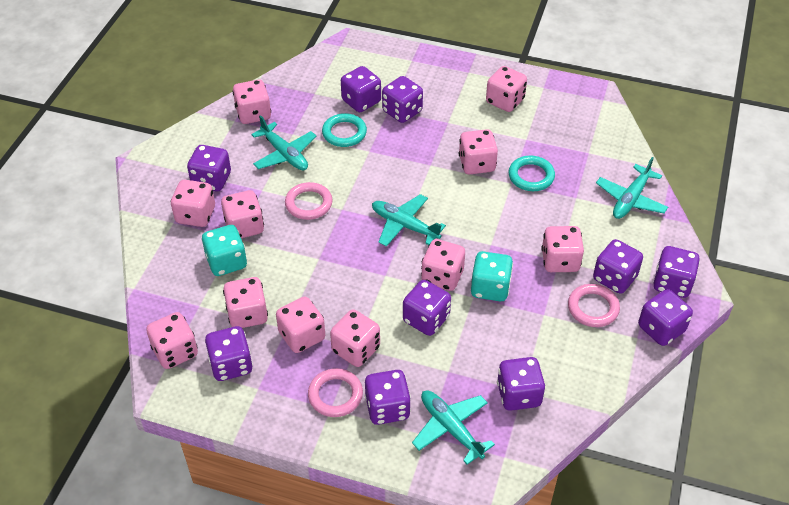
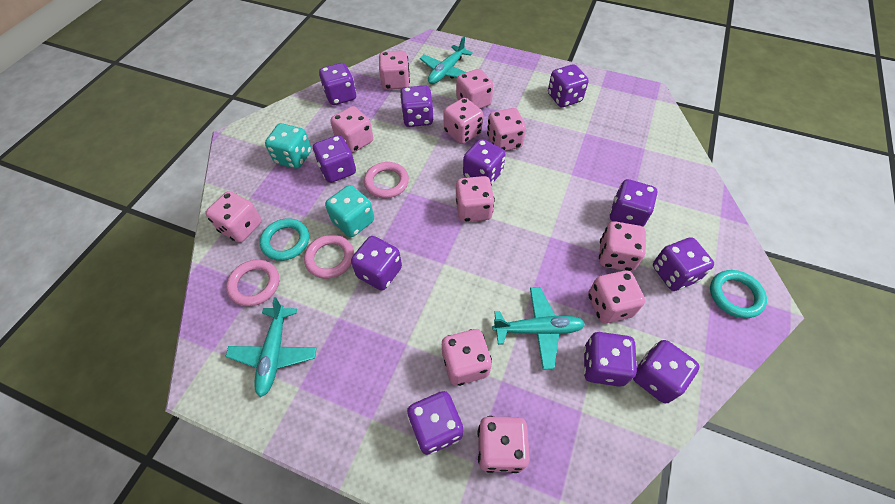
purple dice: 10 -> 11
turquoise plane: 4 -> 3

